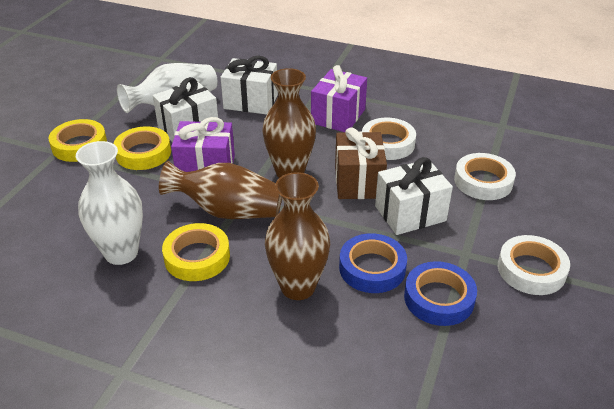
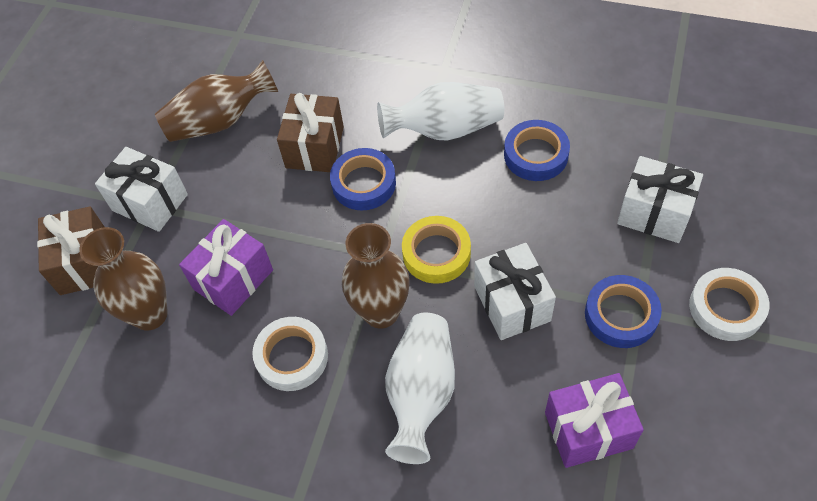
blue tape: 2 -> 3
brown gift: 1 -> 2
white tape: 3 -> 2
yellow tape: 3 -> 1

